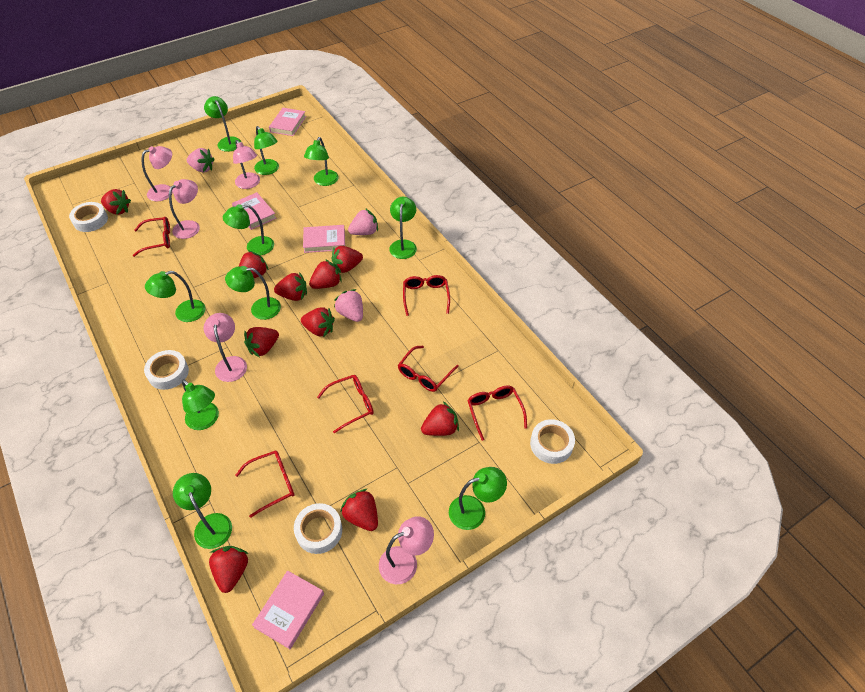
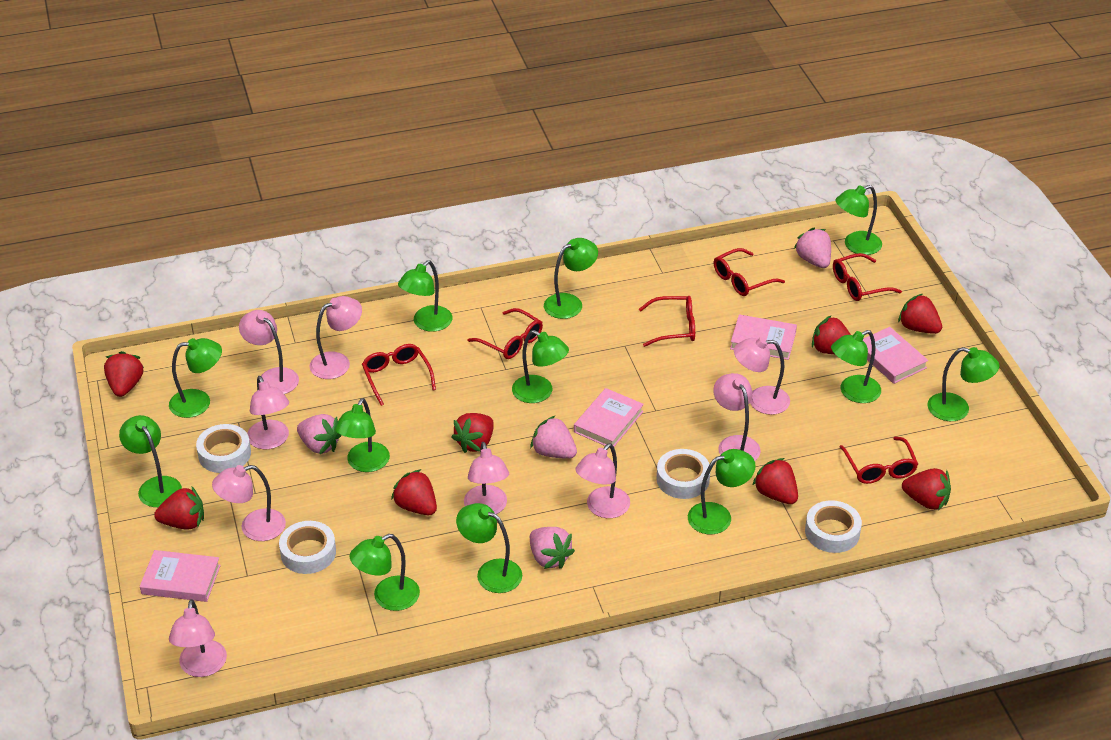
green lamp: 10 -> 12
pink lamp: 5 -> 9
pink strawberry: 3 -> 4
red strawberry: 10 -> 8

